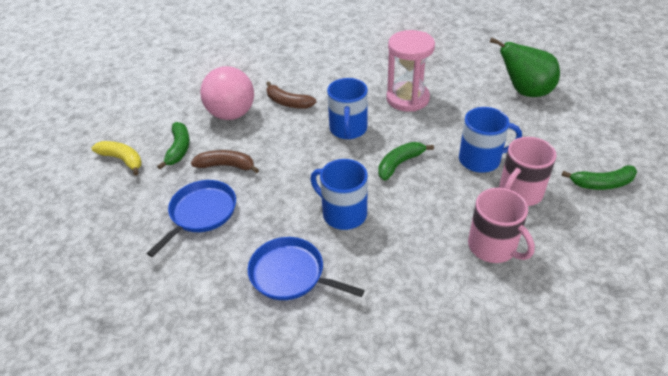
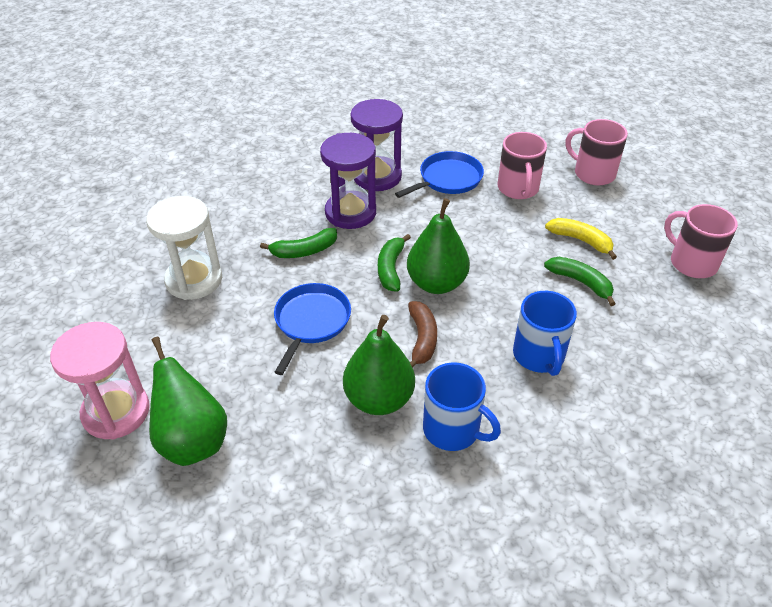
blue mug: 3 -> 2
brown banana: 2 -> 1
green pear: 1 -> 3
pink ball: 1 -> 0
pink mug: 2 -> 3
purple hourglass: 0 -> 2
white hourglass: 0 -> 1

